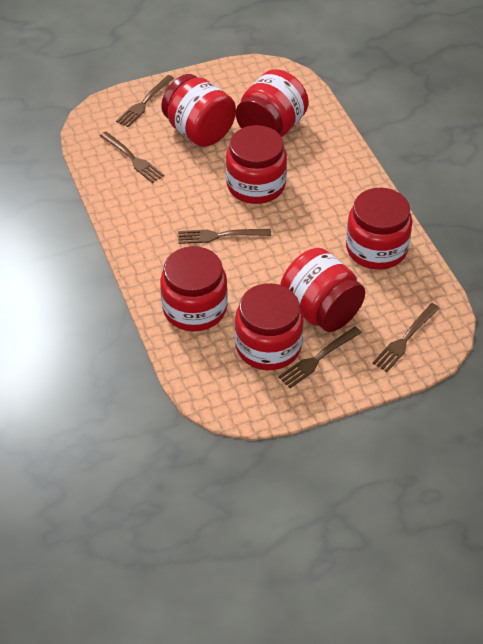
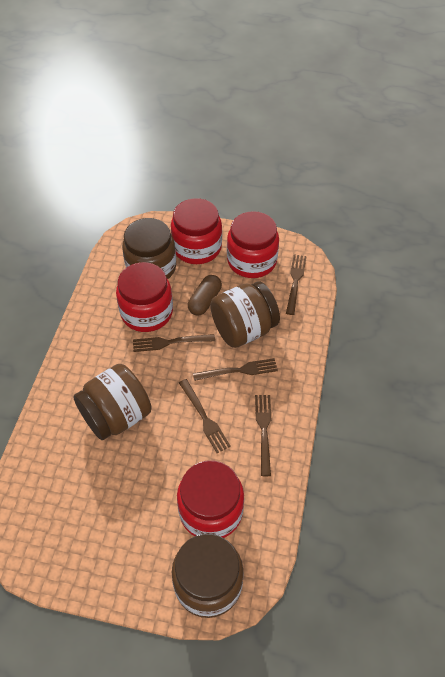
brown capsule: 0 -> 1
brown jar: 0 -> 4
red jar: 7 -> 4

